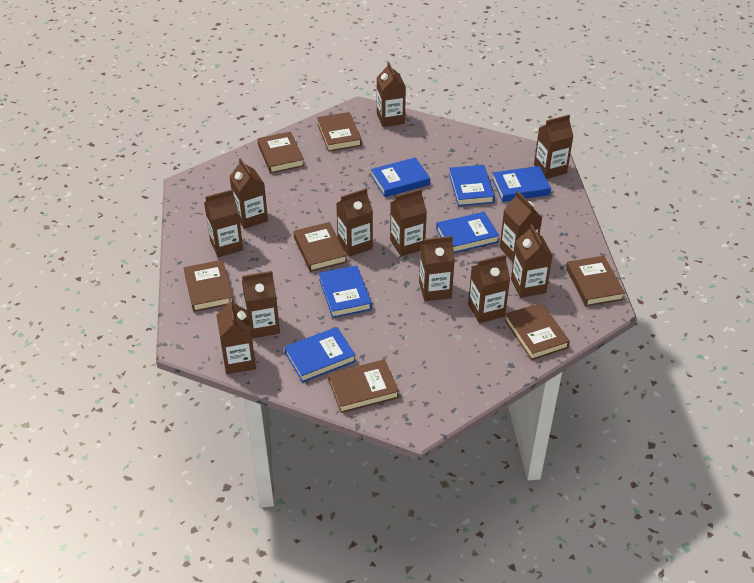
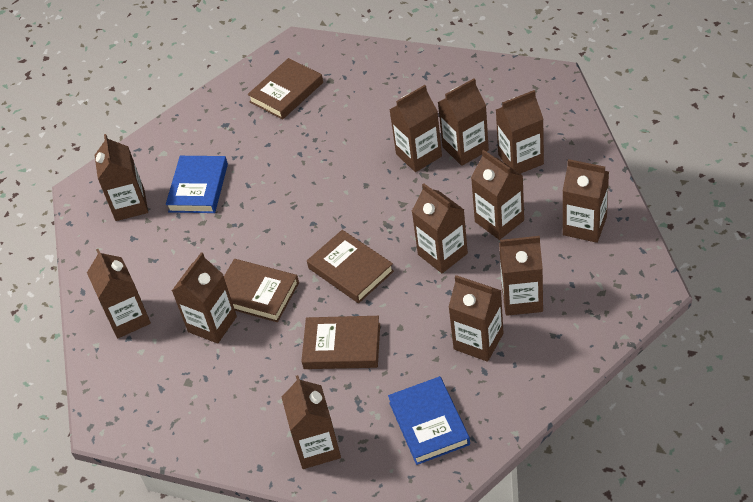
blue book: 6 -> 2
brown book: 7 -> 4

